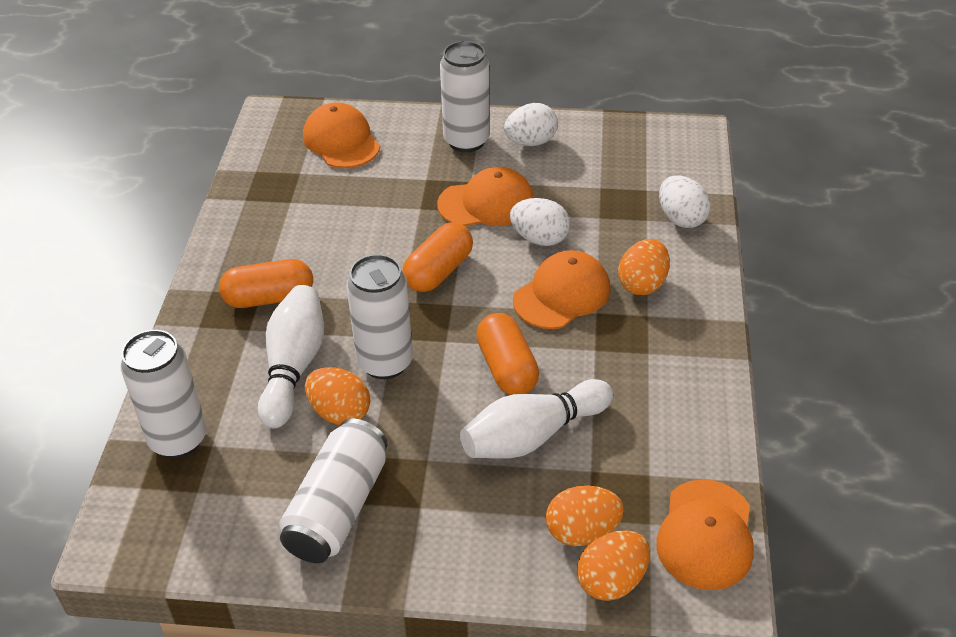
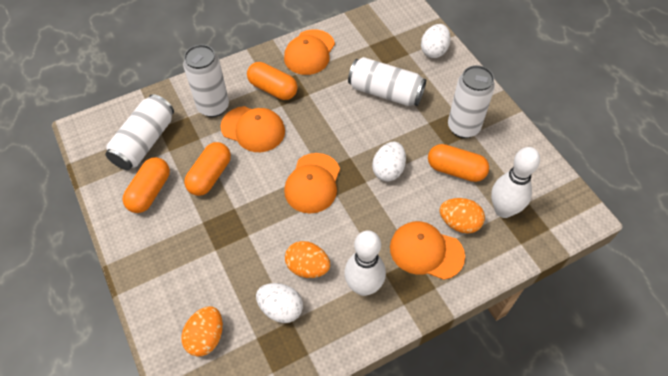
orange capsule: 3 -> 4
orange egg: 4 -> 3

